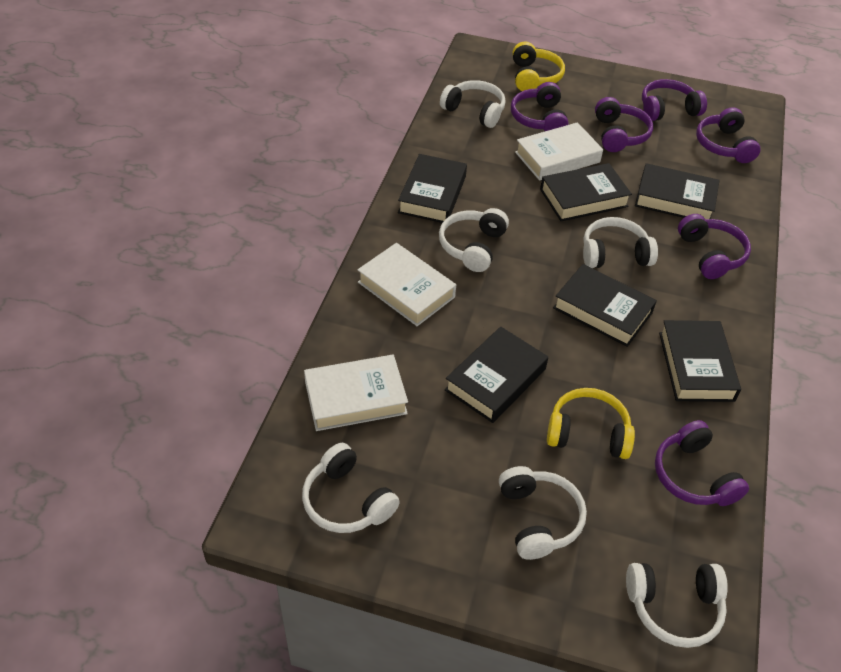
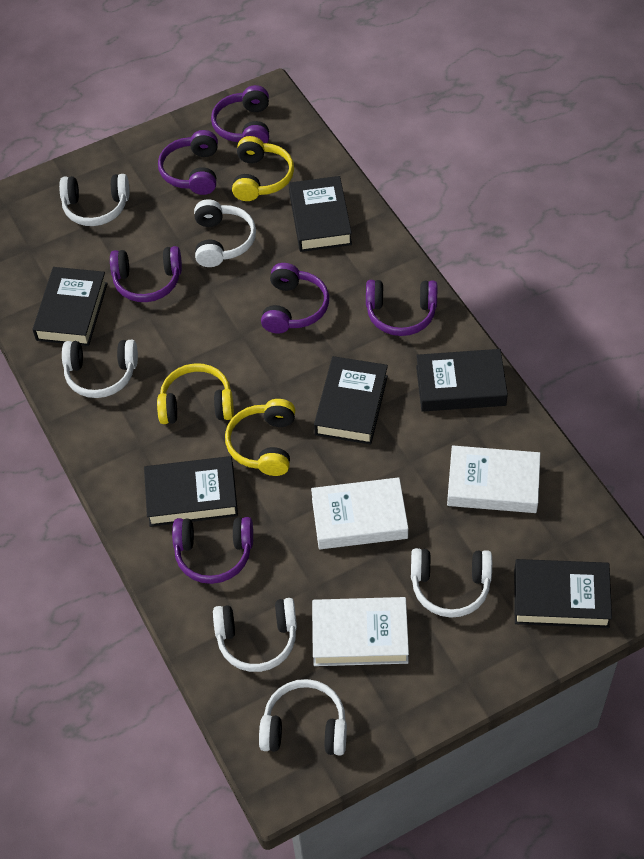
yellow headphones: 2 -> 3

